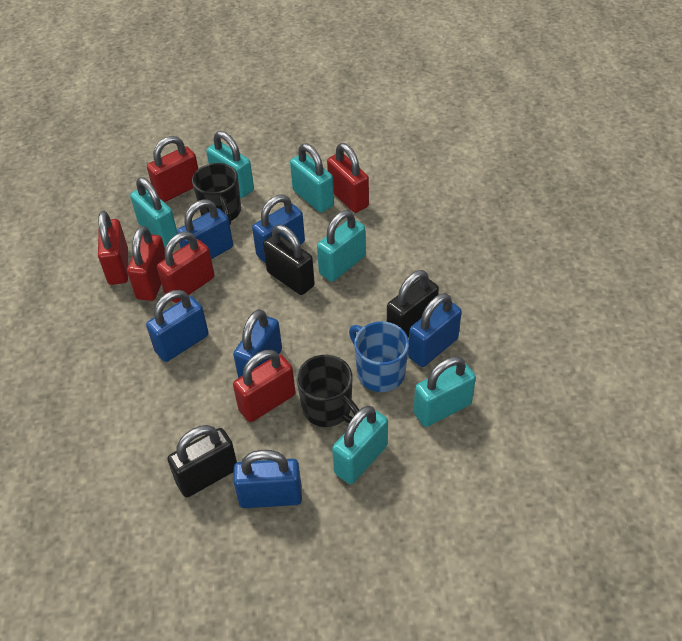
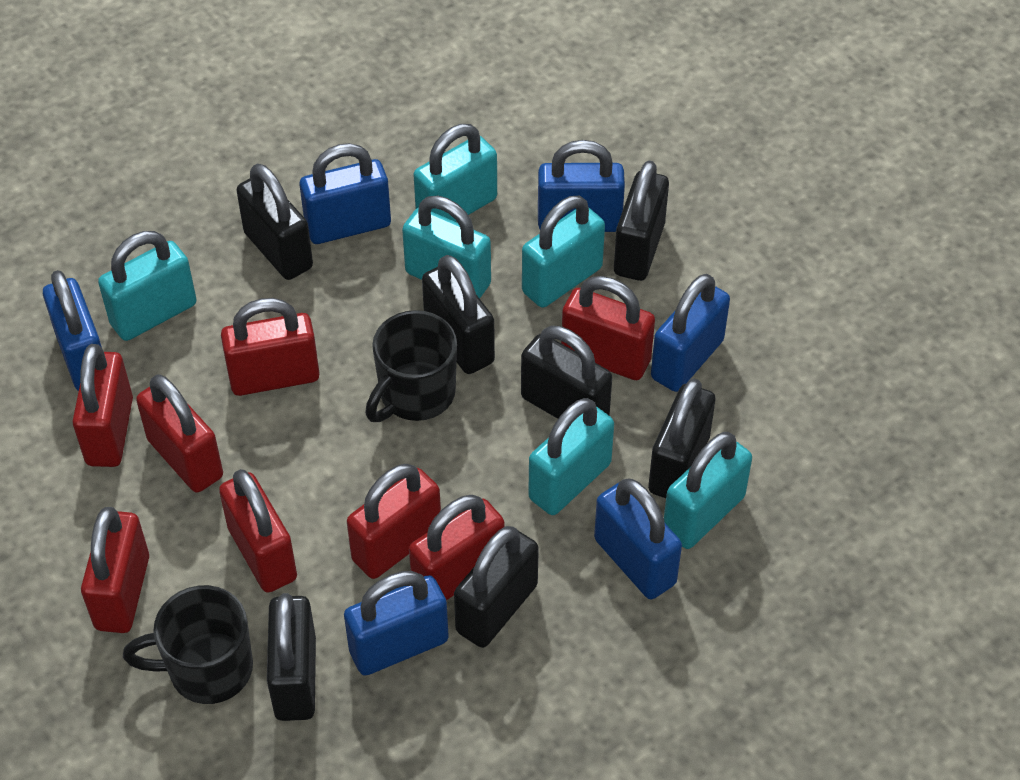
black padlock: 3 -> 7
blue mug: 1 -> 0
red padlock: 6 -> 8

